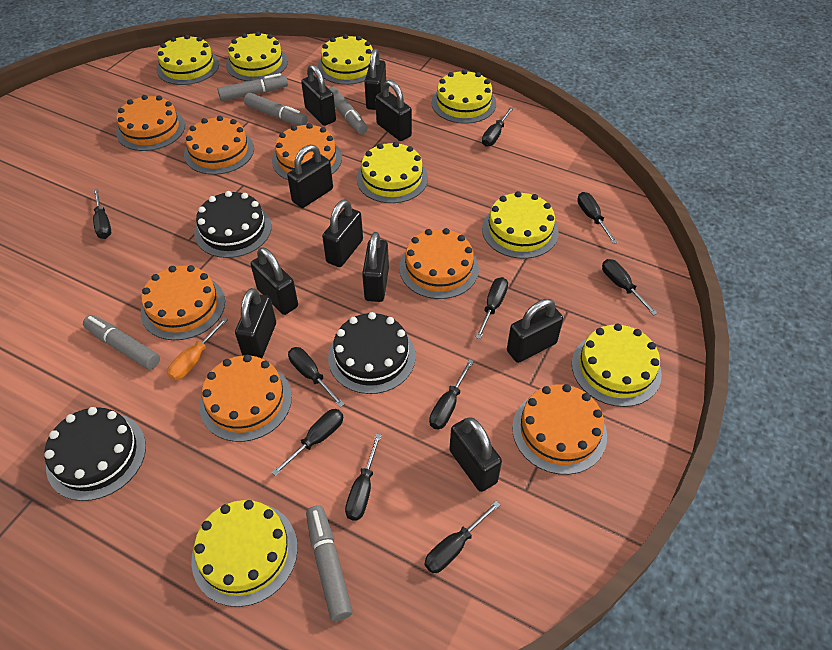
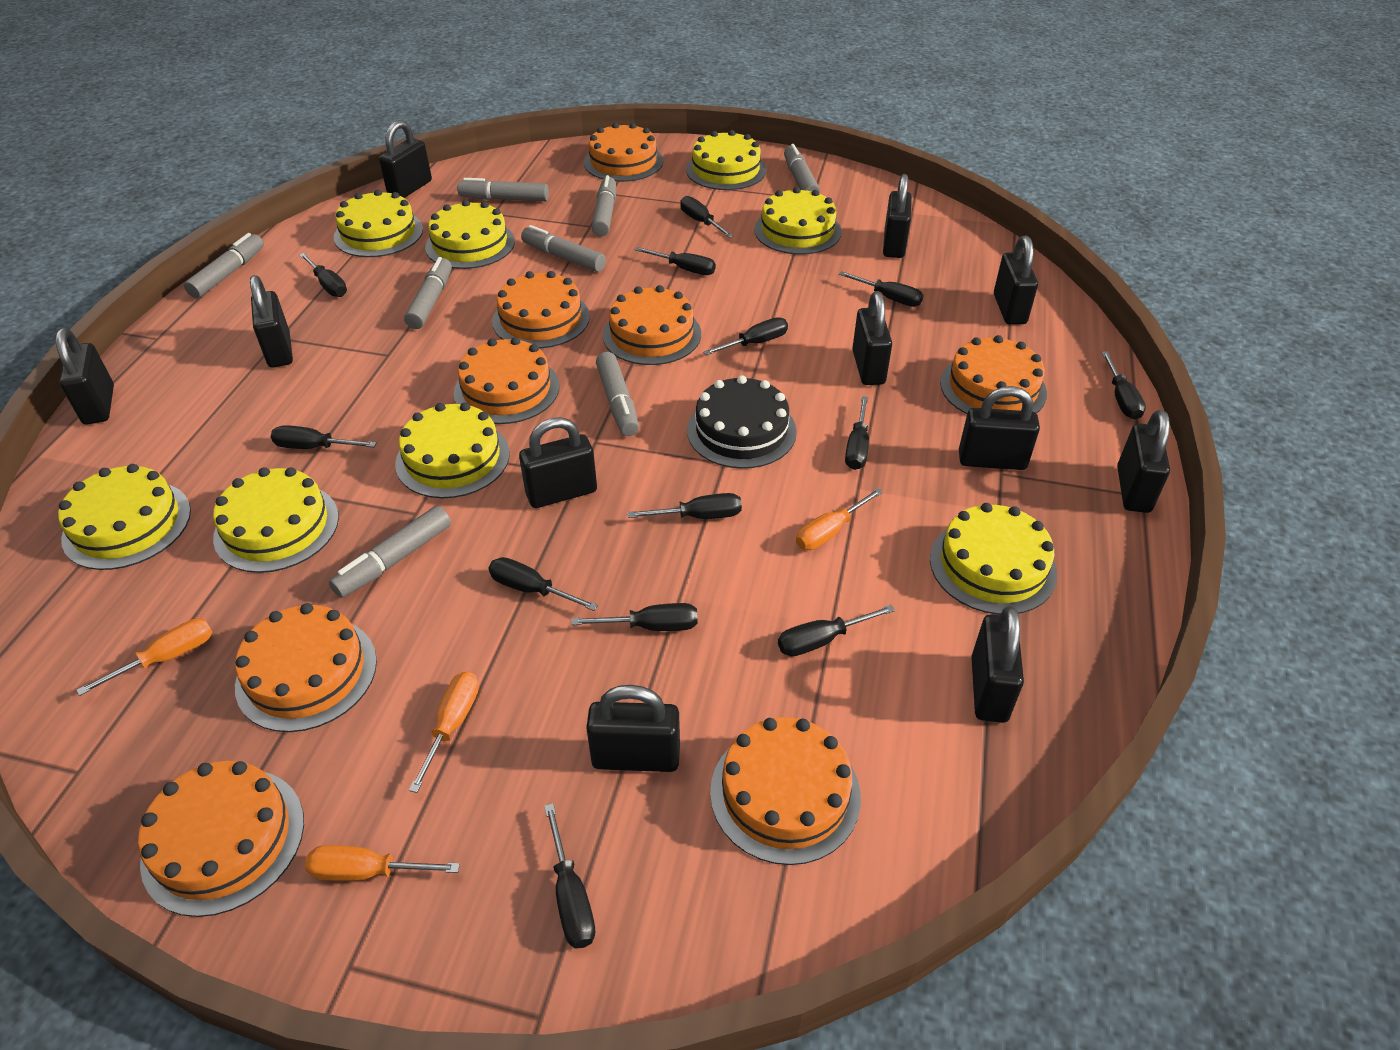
black cake: 3 -> 1
black padlock: 10 -> 11
black screwdriver: 10 -> 13
grey marker: 5 -> 8
orange cake: 7 -> 8
orange screwdriver: 1 -> 4

